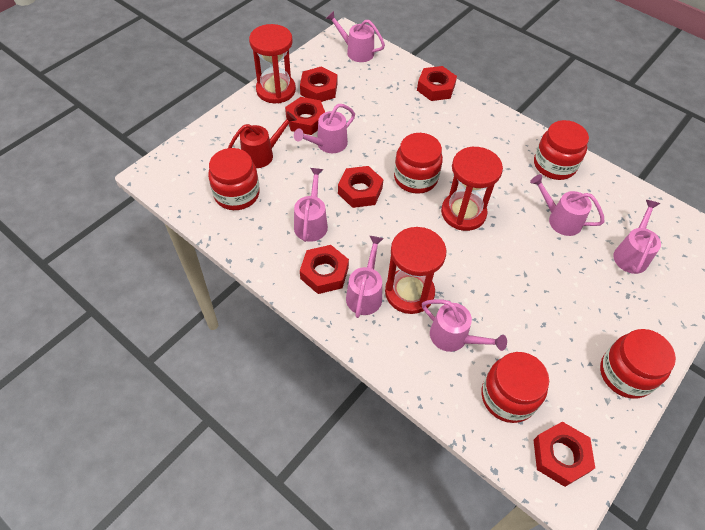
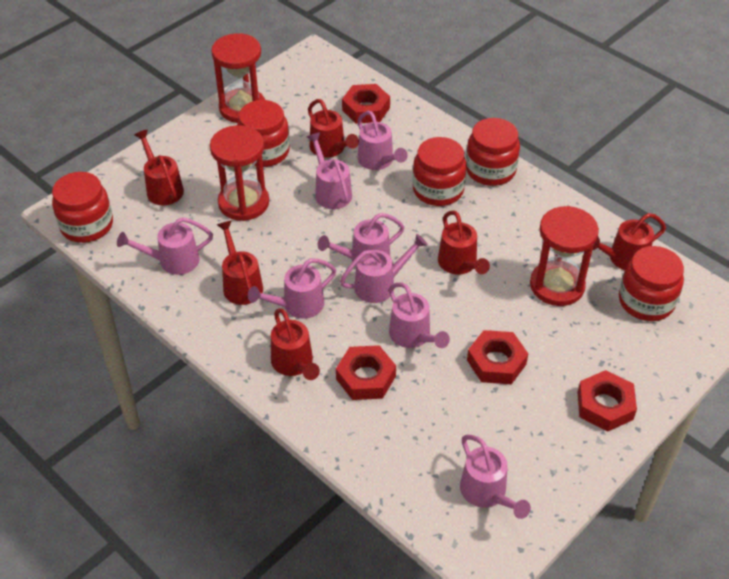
pink watering can: 7 -> 8
red nut: 6 -> 4
red watering can: 1 -> 6

